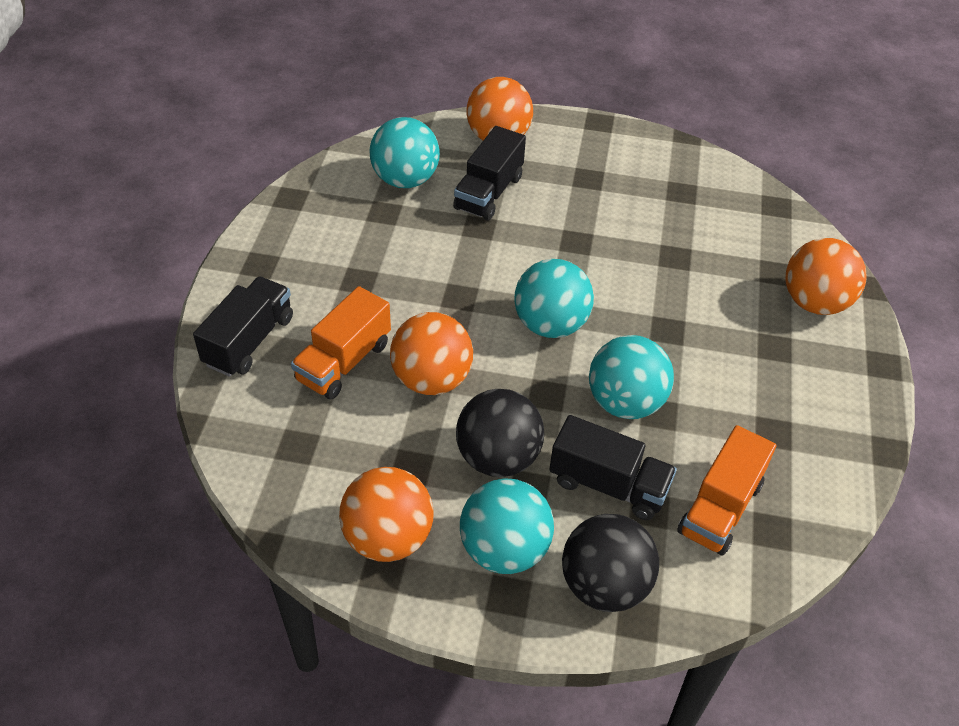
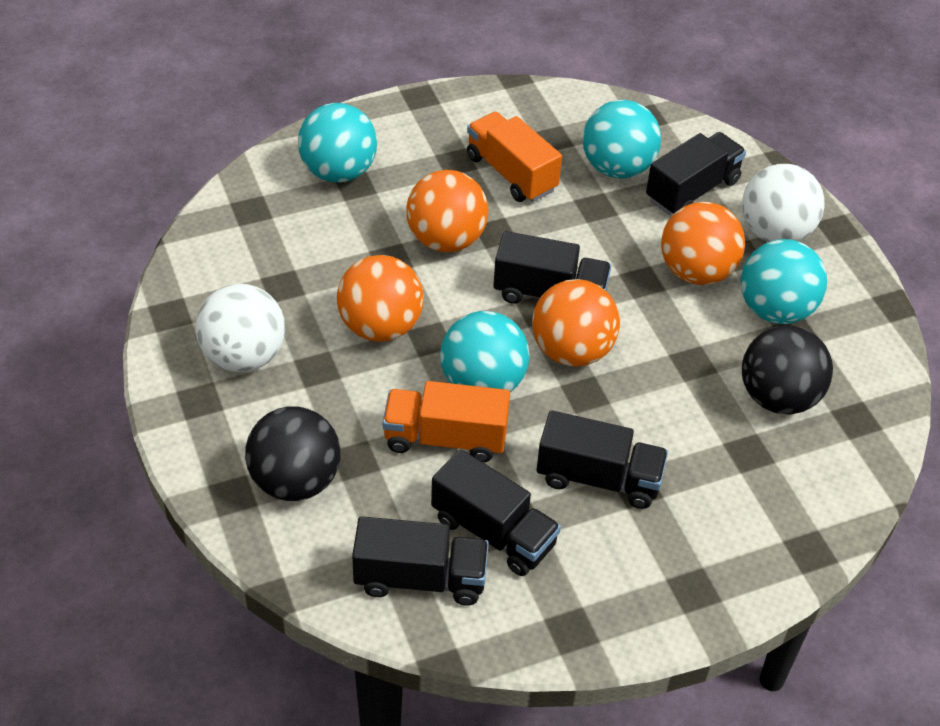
black truck: 3 -> 5
white ball: 0 -> 2

